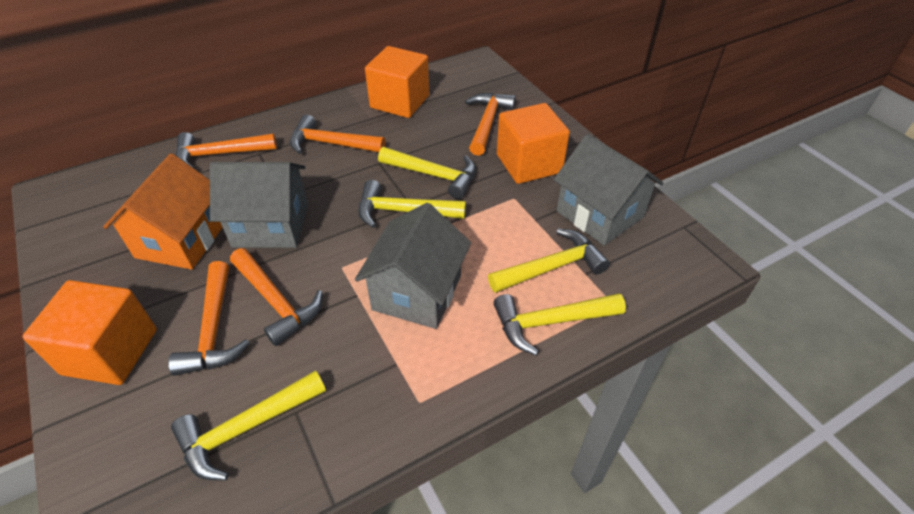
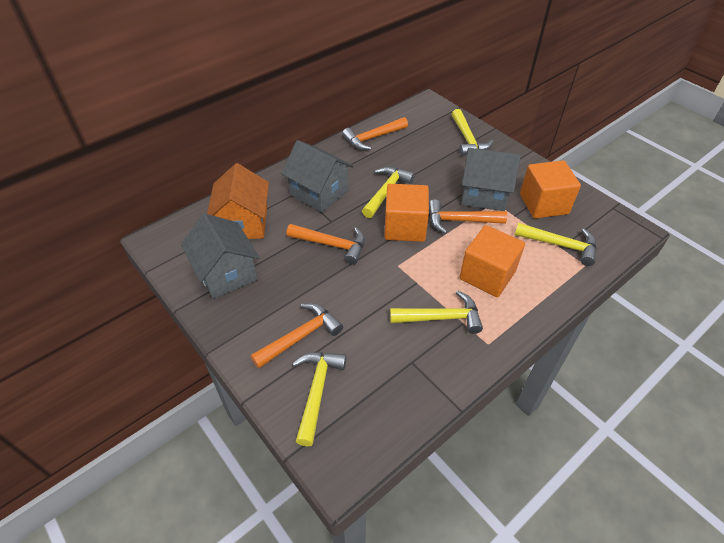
orange hammer: 5 -> 4

